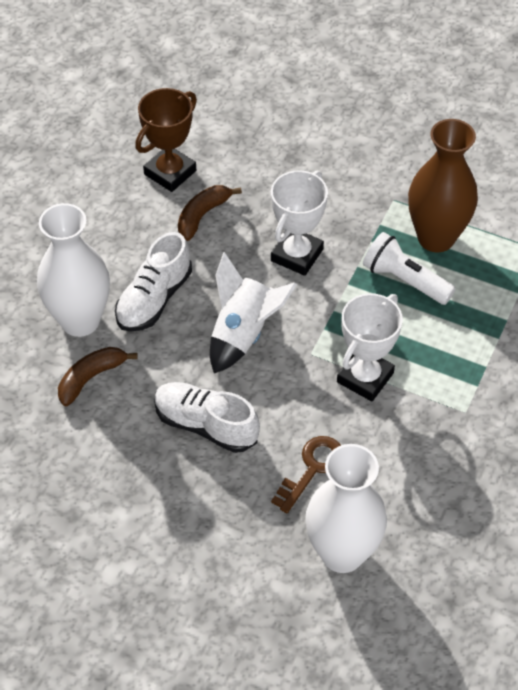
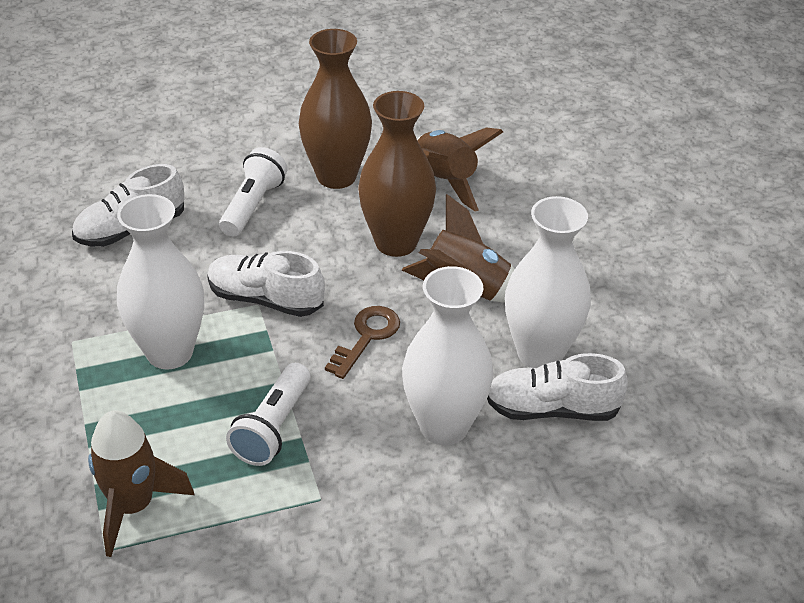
brown banana: 2 -> 0
brown rocket: 0 -> 3
brown trophy: 1 -> 0
brown vase: 1 -> 2
white flashlight: 1 -> 2
white rocket: 1 -> 0
white shoe: 2 -> 3
white trophy: 2 -> 0
white vase: 2 -> 3

